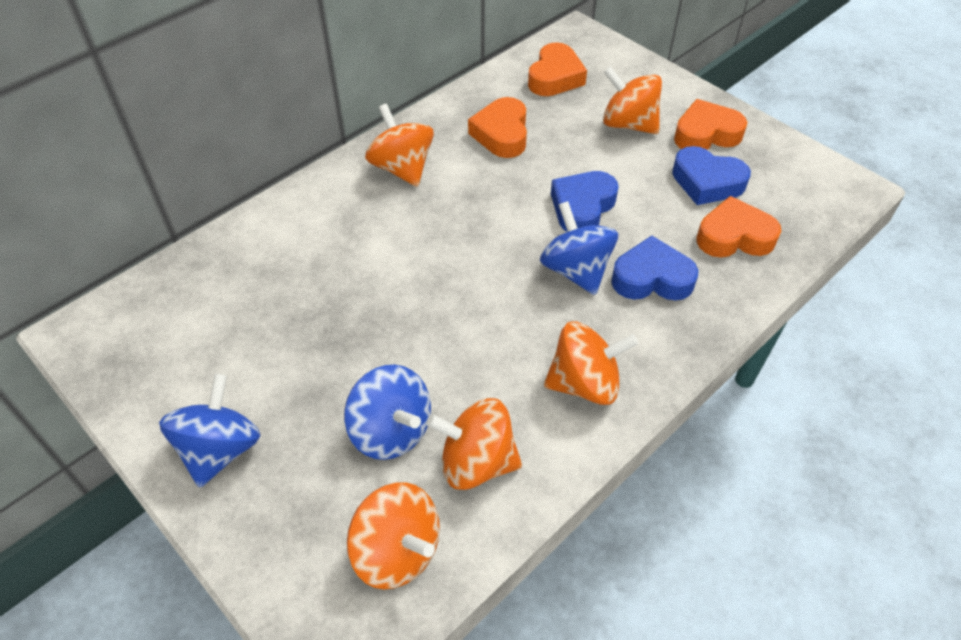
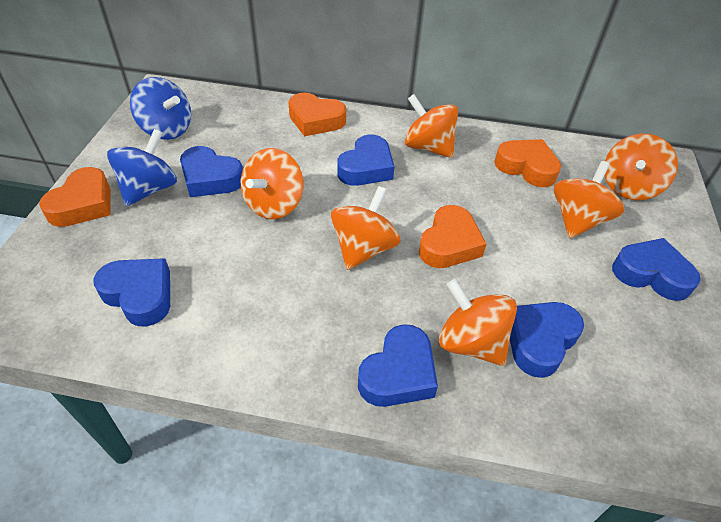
blue heart: 3 -> 6
blue spinning top: 3 -> 2
orange spinning top: 5 -> 6

